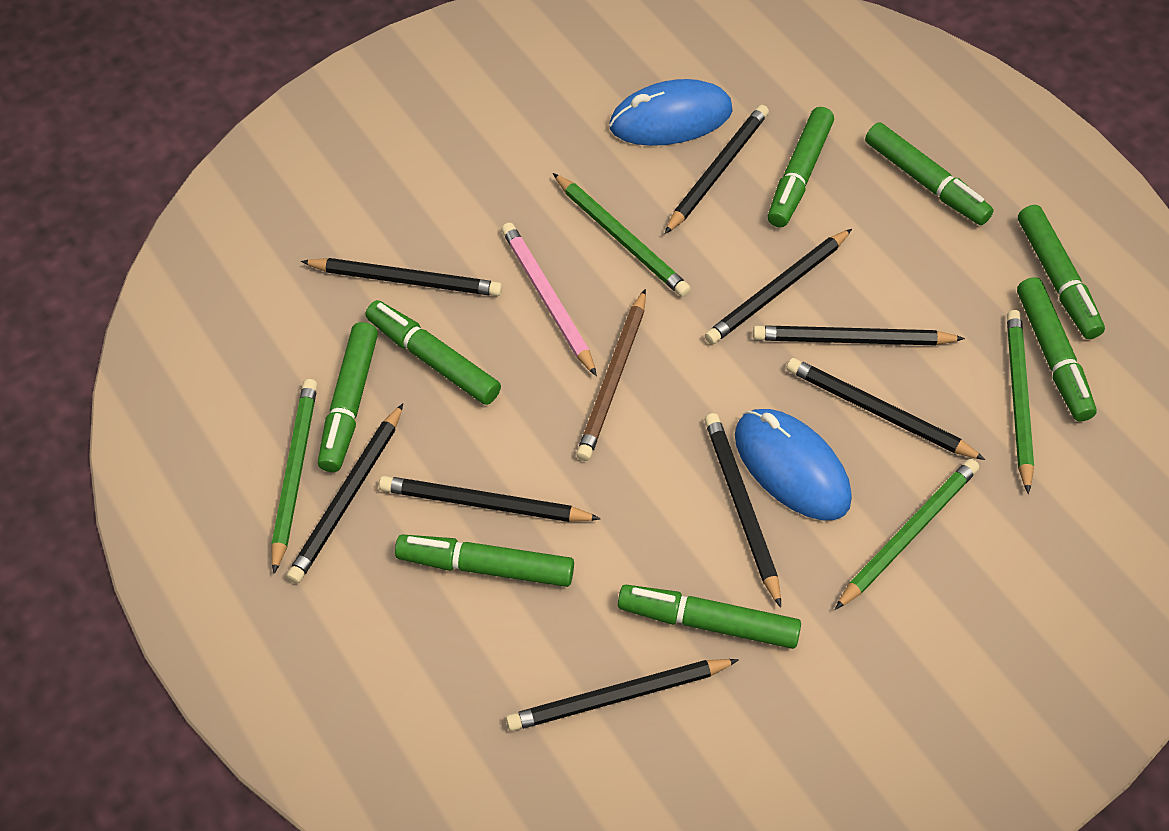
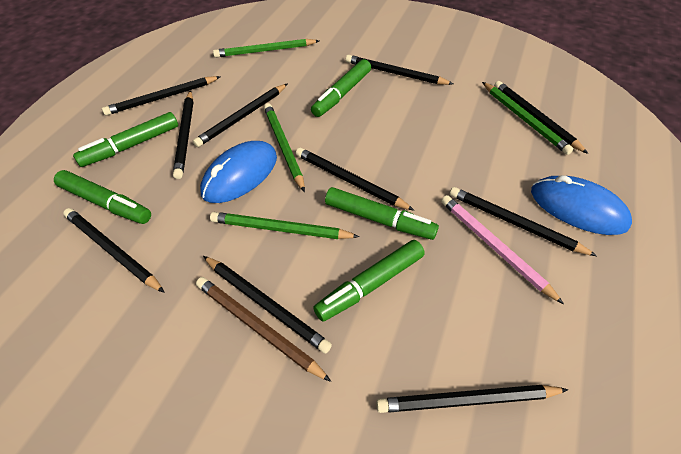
black pencil: 9 -> 10
green marker: 8 -> 5

